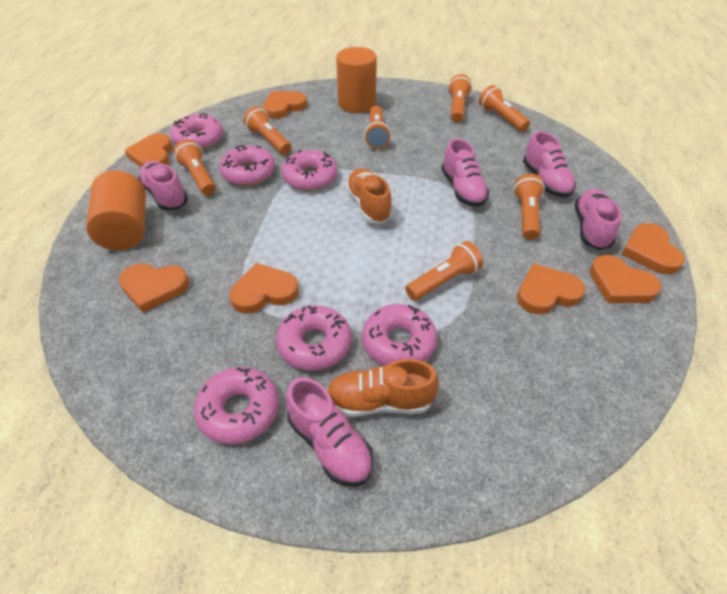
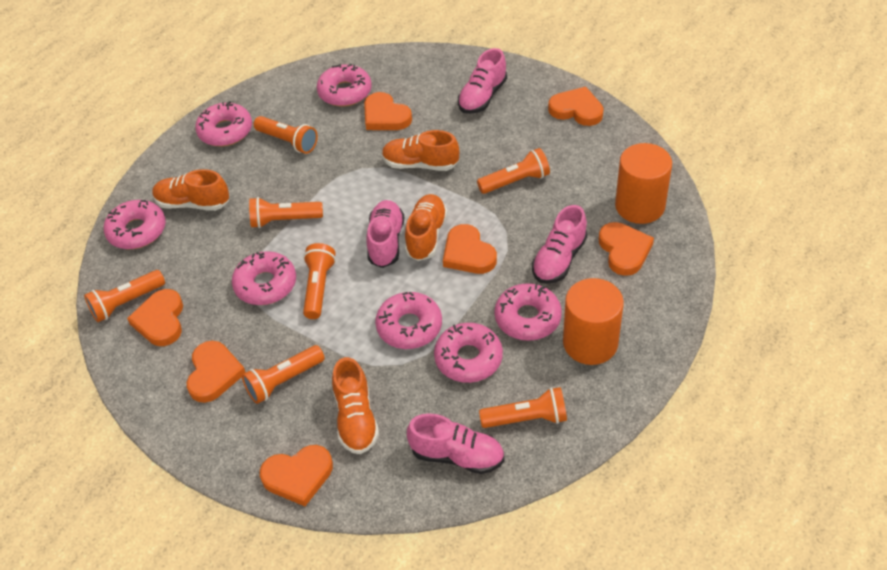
orange shoe: 2 -> 4
pink donut: 6 -> 7
pink shoe: 5 -> 4

